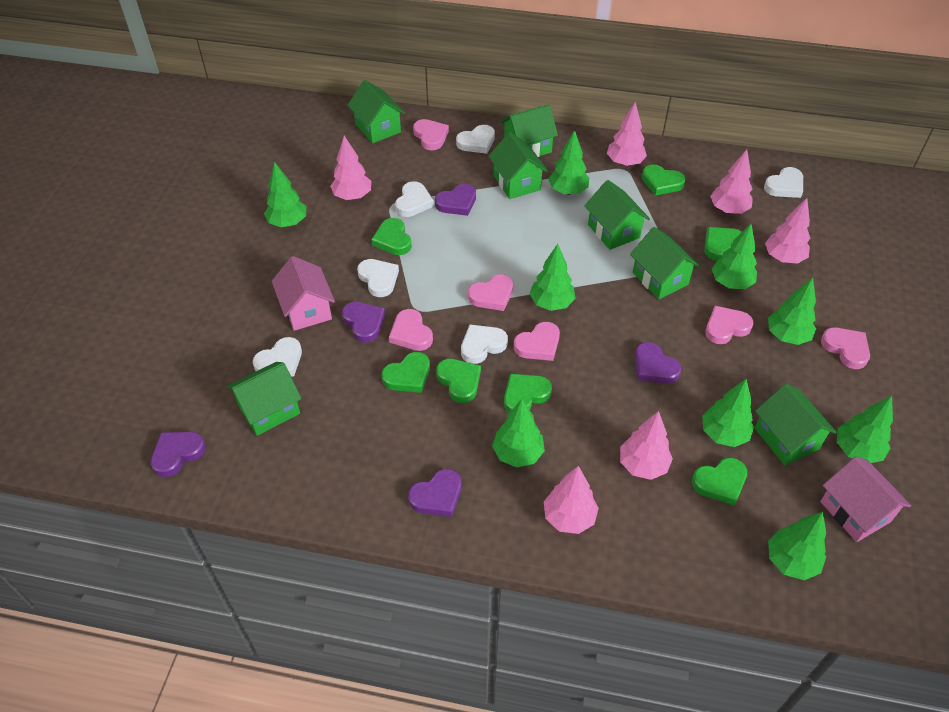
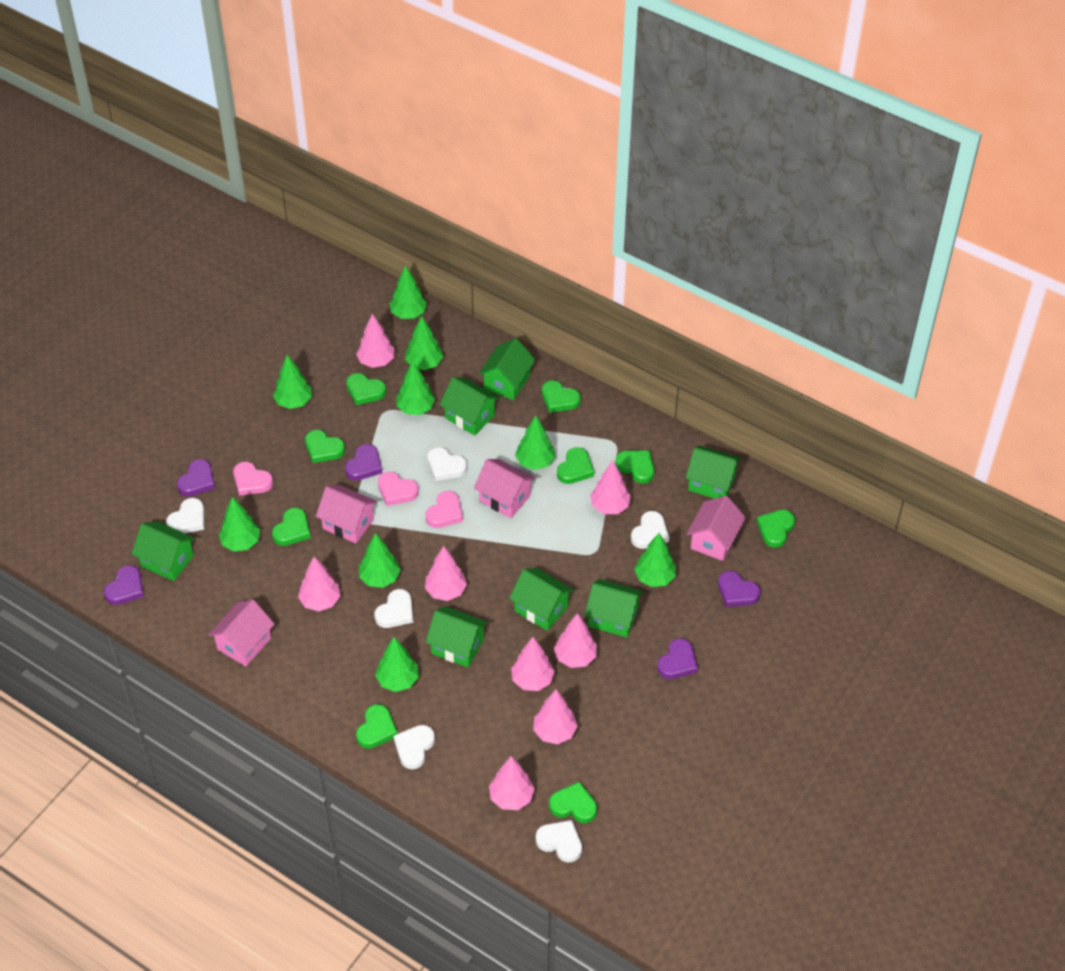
green heart: 7 -> 9
pink heart: 6 -> 3
pink house: 2 -> 4
pink tree: 6 -> 8

